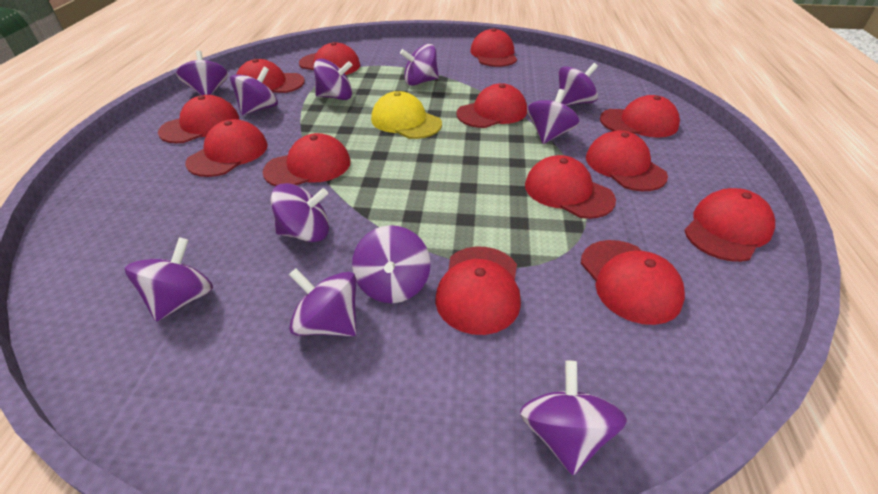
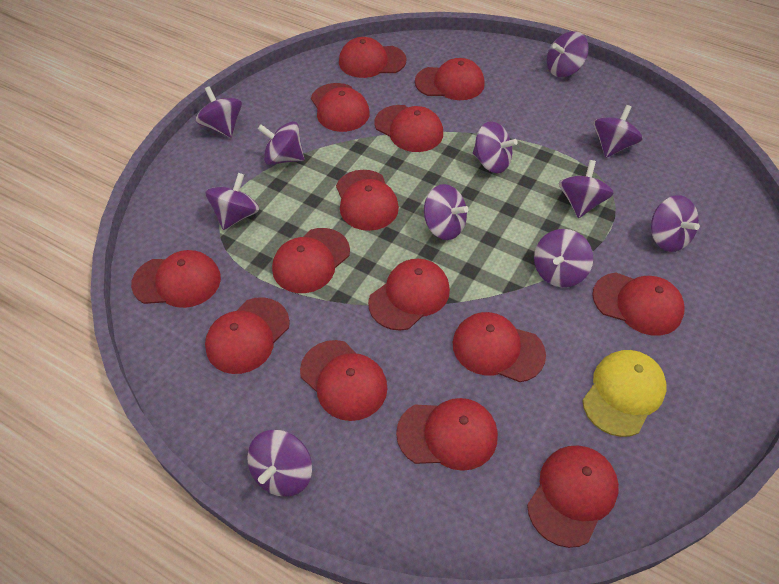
red cap: 13 -> 14

